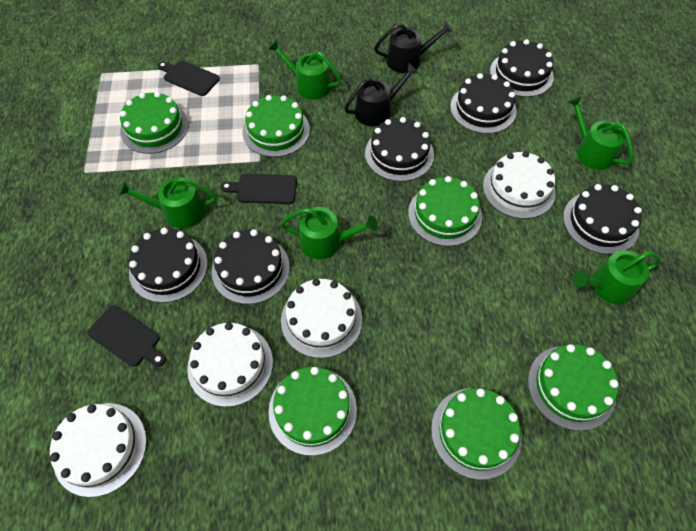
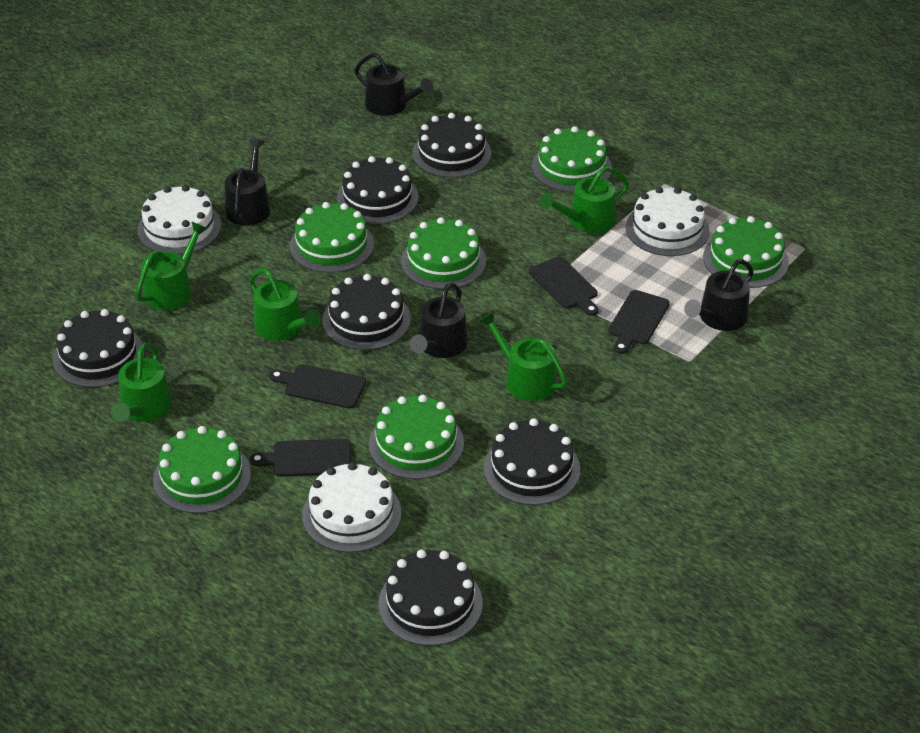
black cutting board: 3 -> 4
black watering can: 2 -> 4
white cake: 4 -> 3

